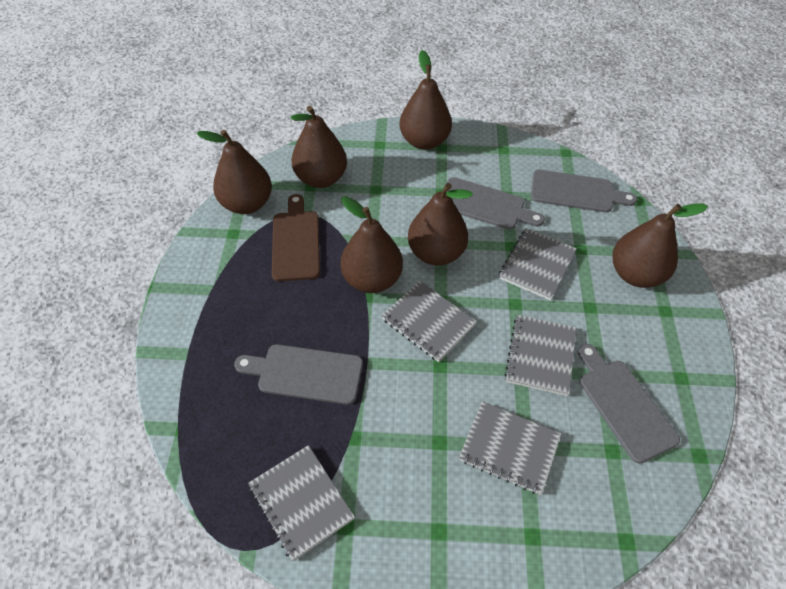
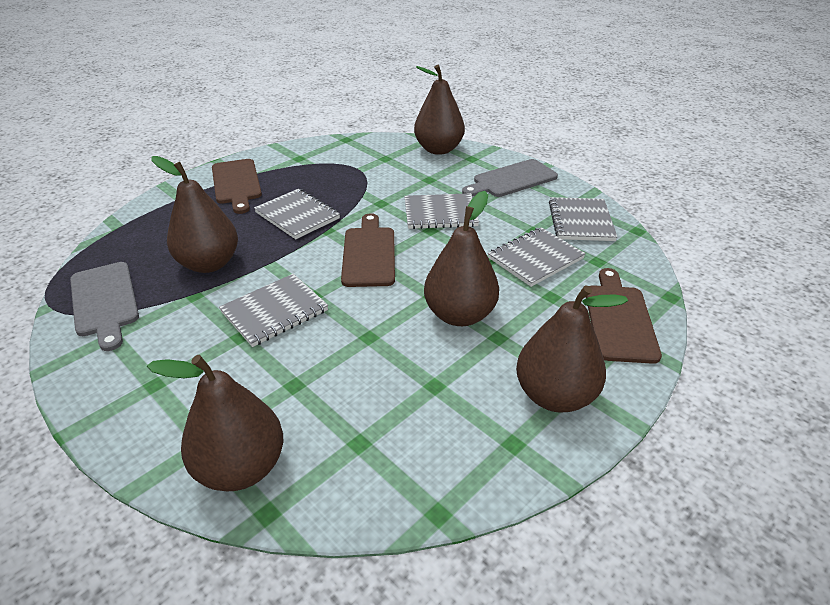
brown cutting board: 1 -> 3
brown pear: 6 -> 5
grey cutting board: 4 -> 2

